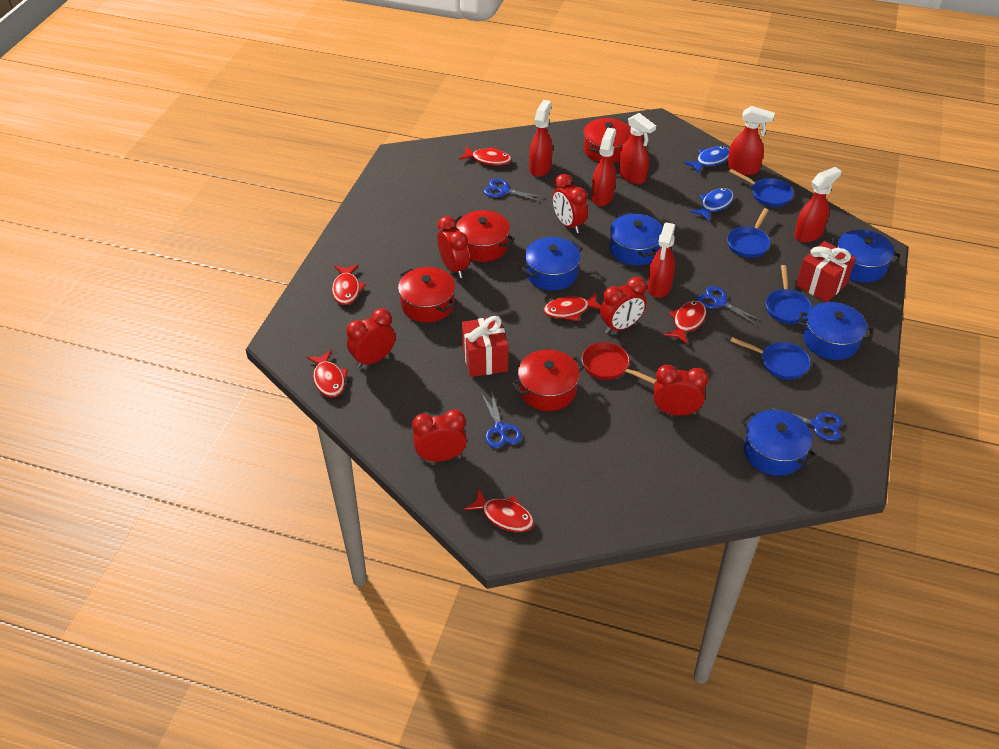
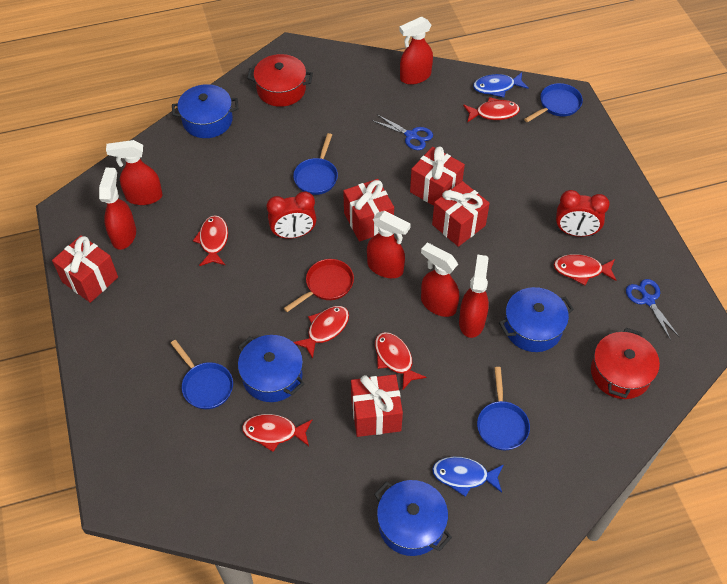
blue pot: 5 -> 4
blue scissors: 4 -> 2
red clock: 6 -> 2
red gift: 2 -> 5
red pot: 4 -> 2

